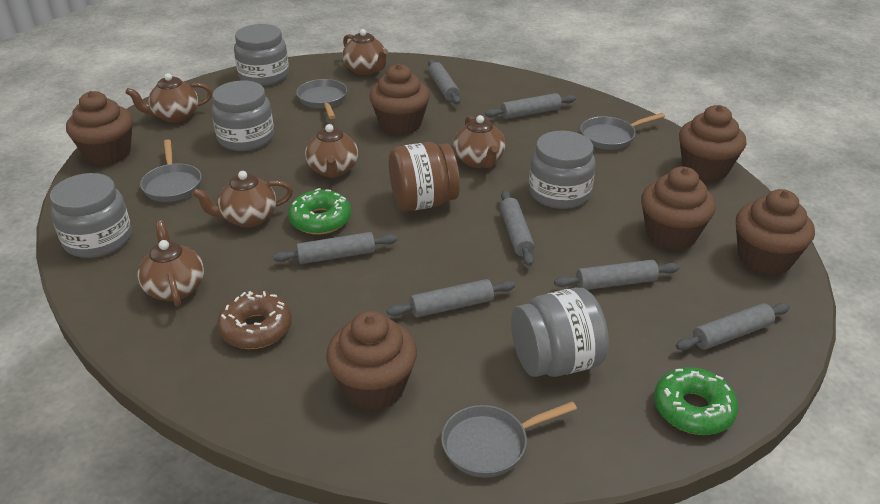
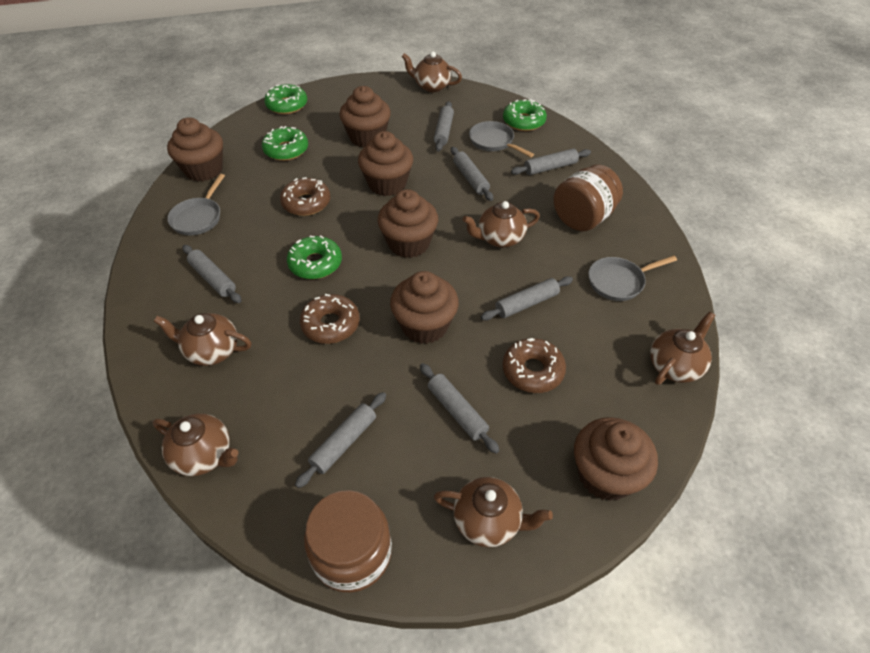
brown donut: 1 -> 3
brown jar: 1 -> 2
green donut: 2 -> 4
grey jar: 5 -> 0
grey pan: 4 -> 3

